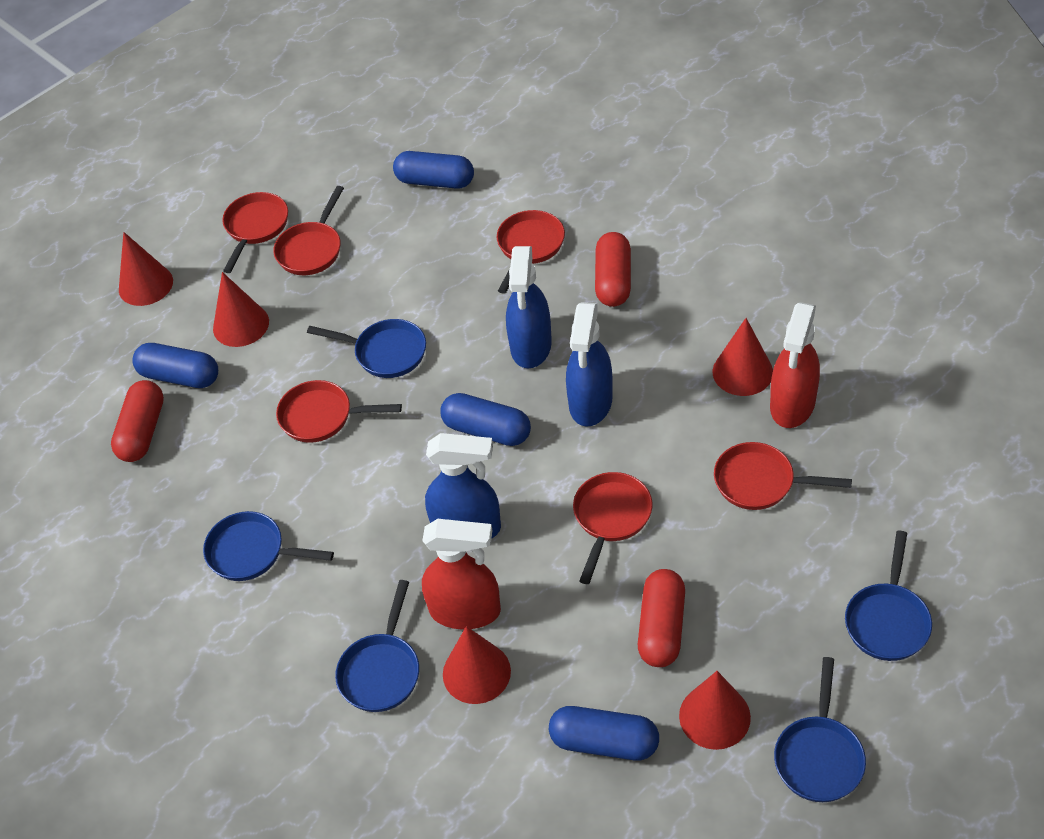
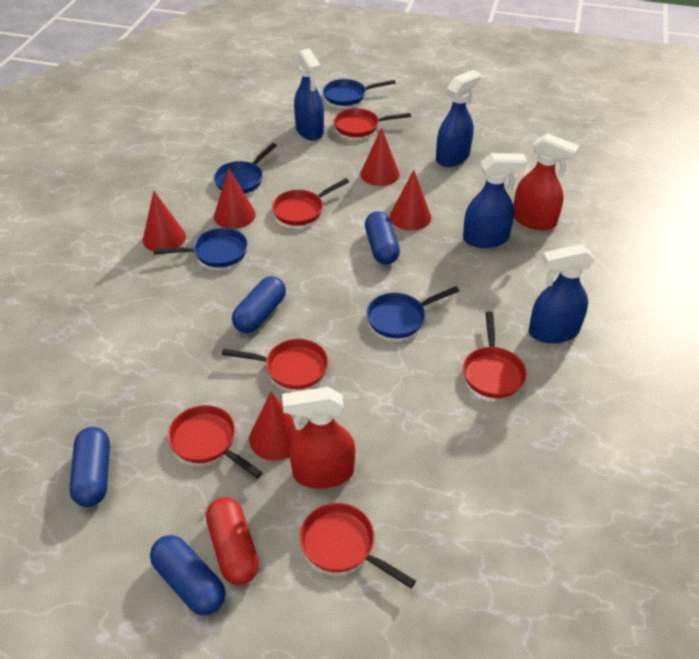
blue pan: 5 -> 4
blue spray bottle: 3 -> 4
red capsule: 3 -> 1

